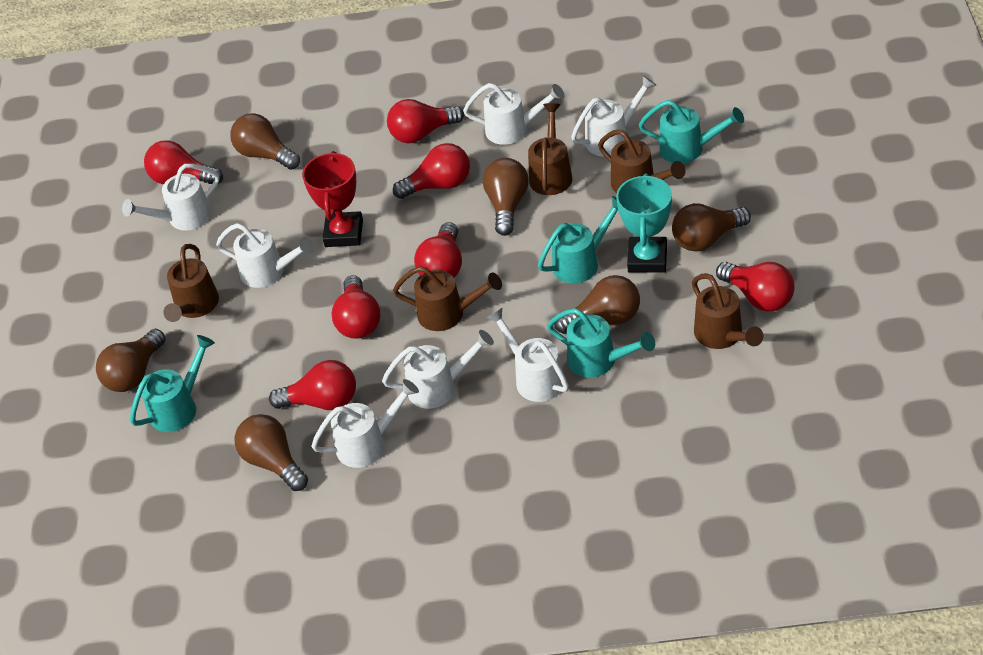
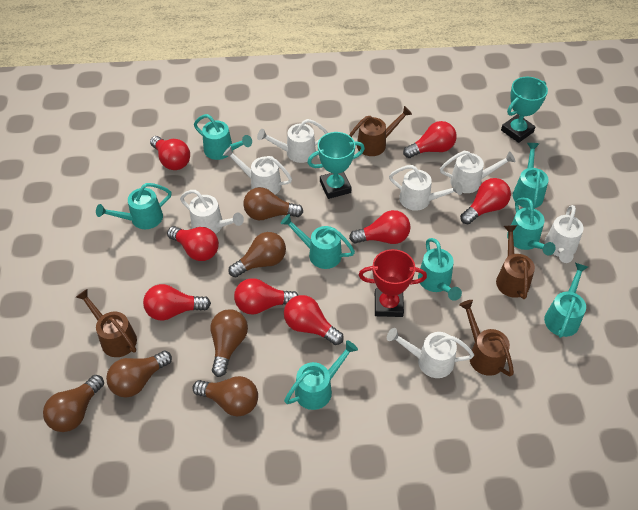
brown watering can: 5 -> 4
red light bulb: 7 -> 8
turquoise trophy: 1 -> 2
turquoise watering can: 4 -> 8

